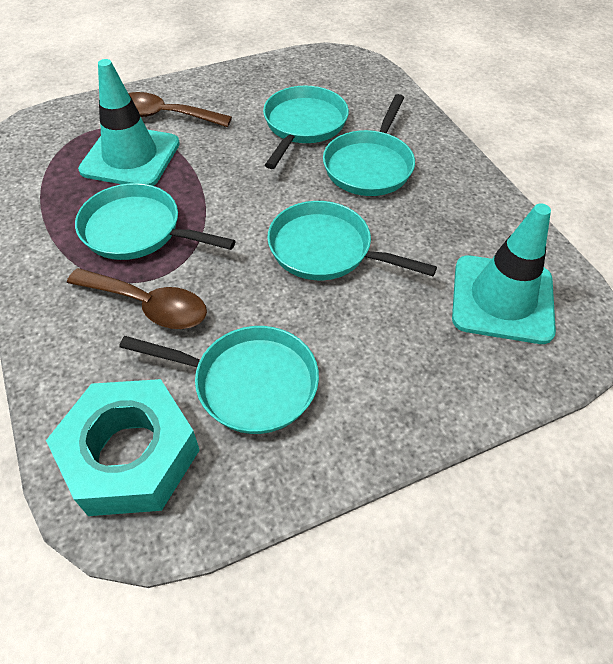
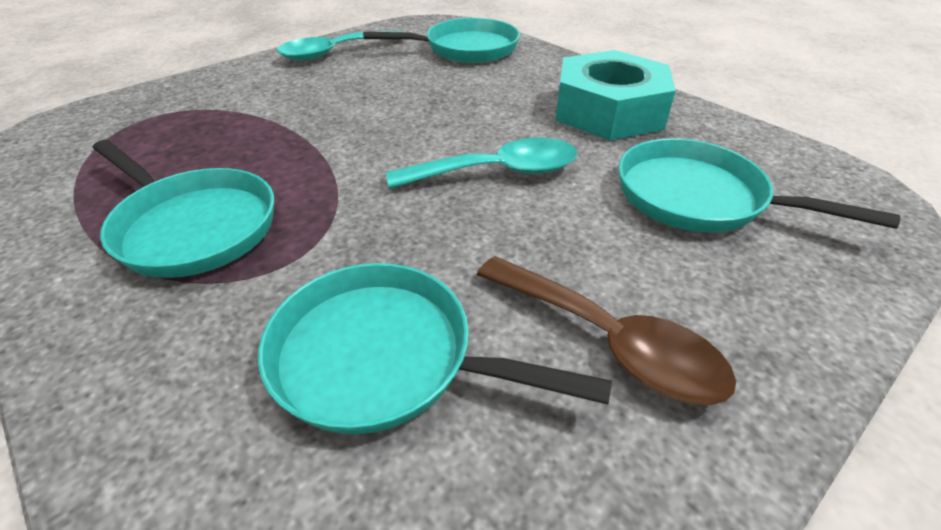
brown spoon: 2 -> 1
turquoise pan: 5 -> 4
turquoise spoon: 0 -> 2
turquoise traffic cone: 2 -> 0

